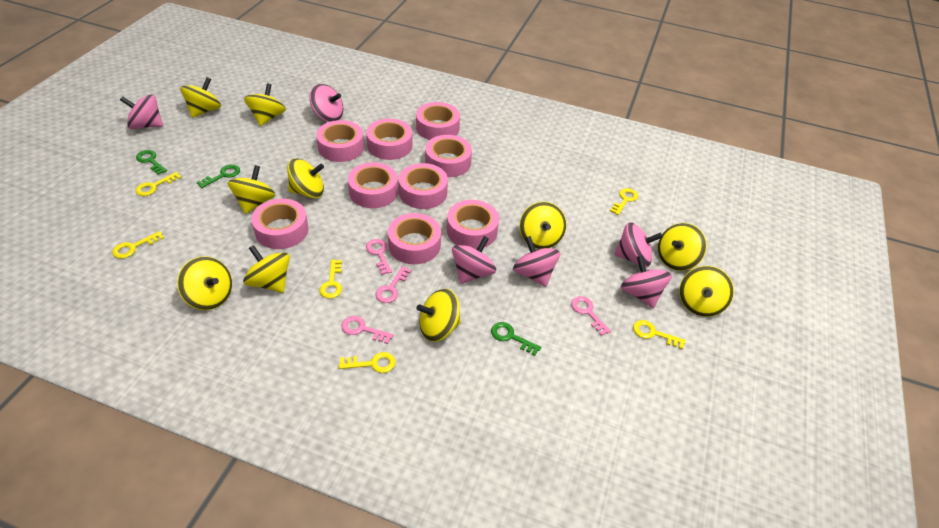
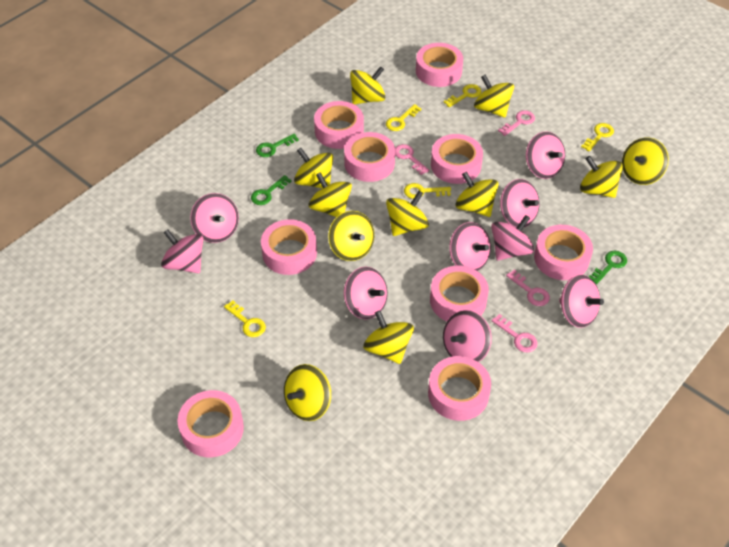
pink spinning top: 6 -> 9
yellow key: 6 -> 5
yellow spinning top: 10 -> 11

